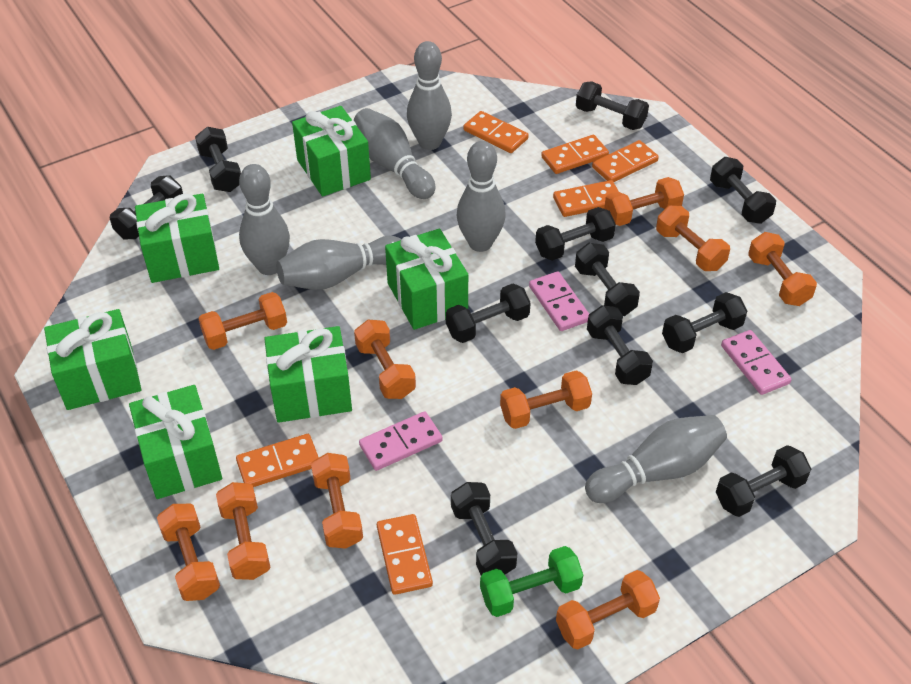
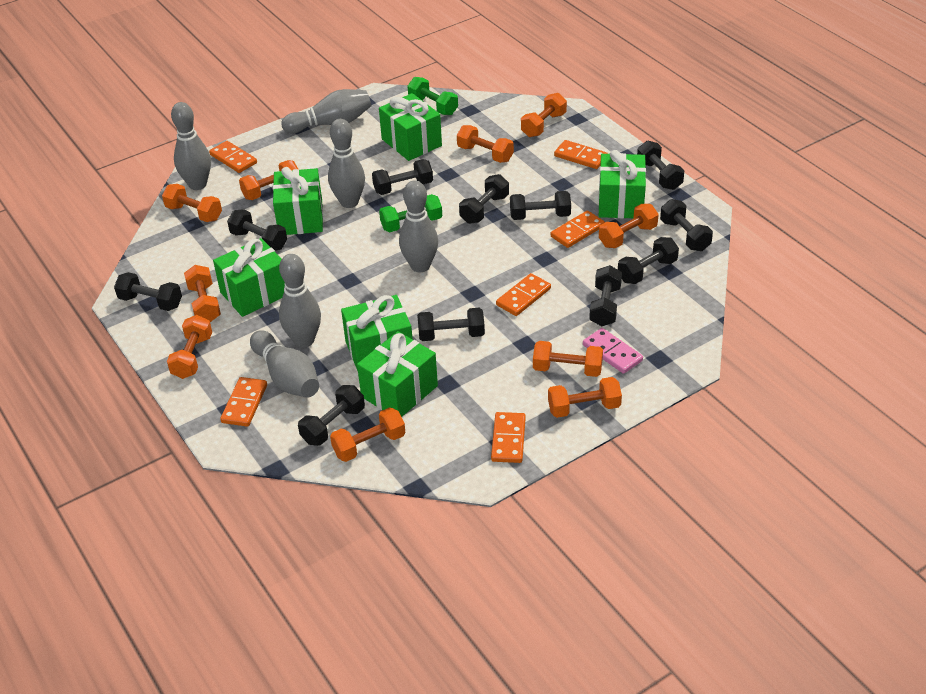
green dumbbell: 1 -> 2
pink domino: 3 -> 1

